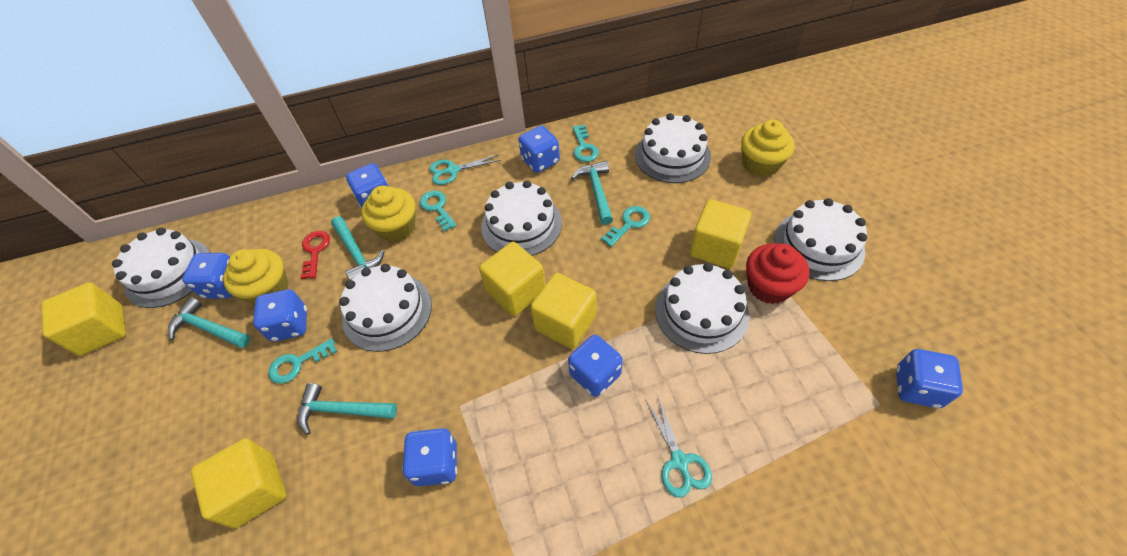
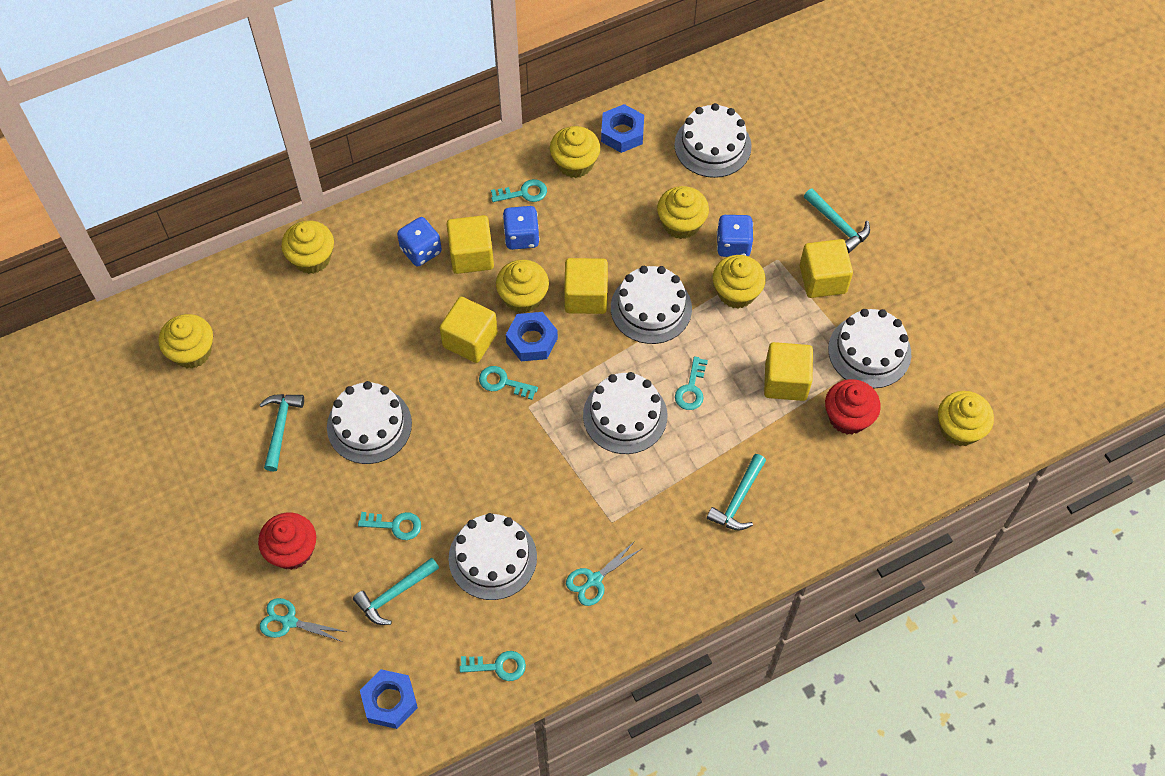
blue dice: 7 -> 3
blue nut: 0 -> 3
red cupcake: 1 -> 2
red key: 1 -> 0
turquoise key: 4 -> 5
yellow cupcake: 3 -> 7

